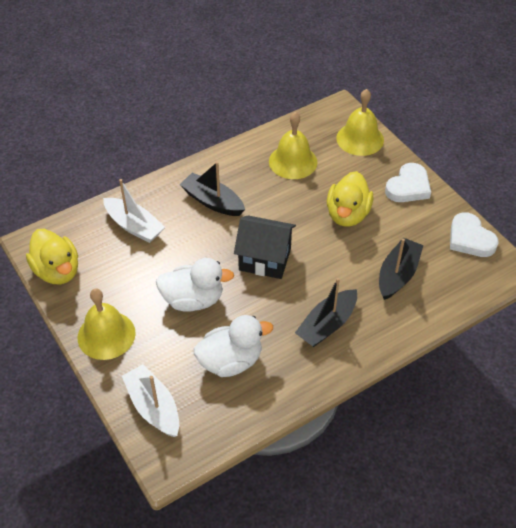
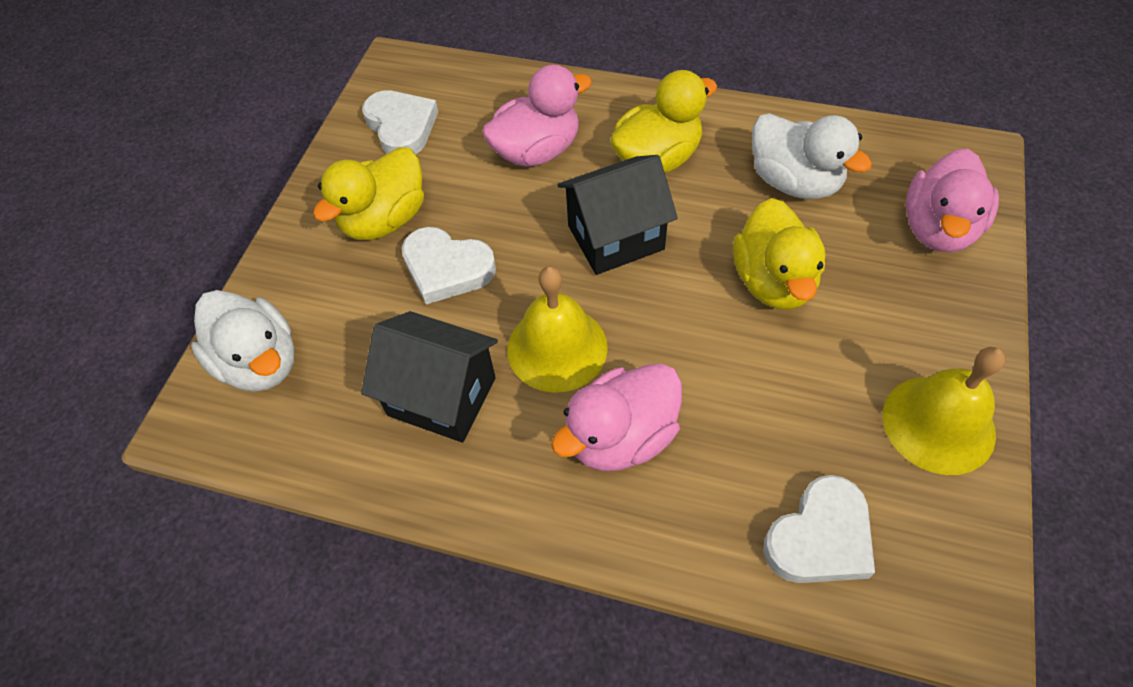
black boat: 3 -> 0
black house: 1 -> 2
pink duck: 0 -> 3
white boat: 2 -> 0
white heart: 2 -> 3
yellow bell: 3 -> 2
yellow duck: 2 -> 3

